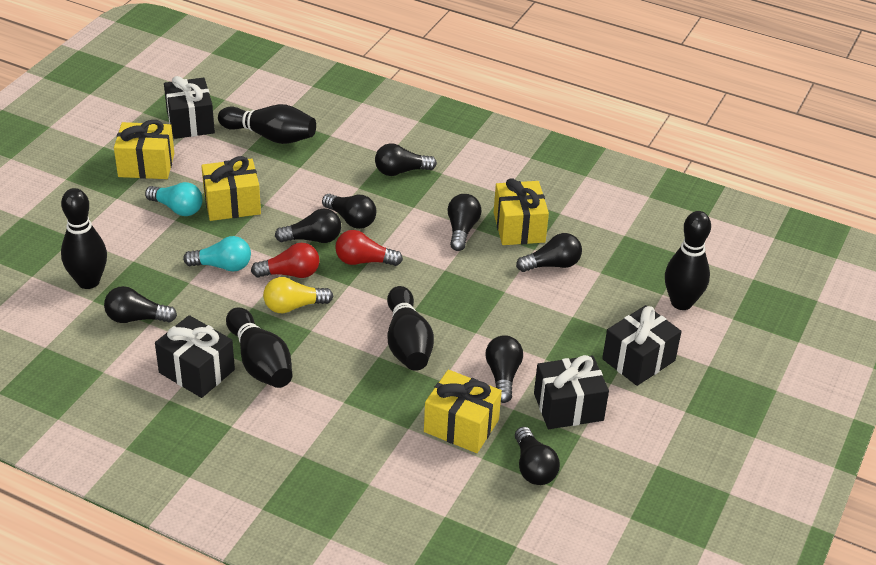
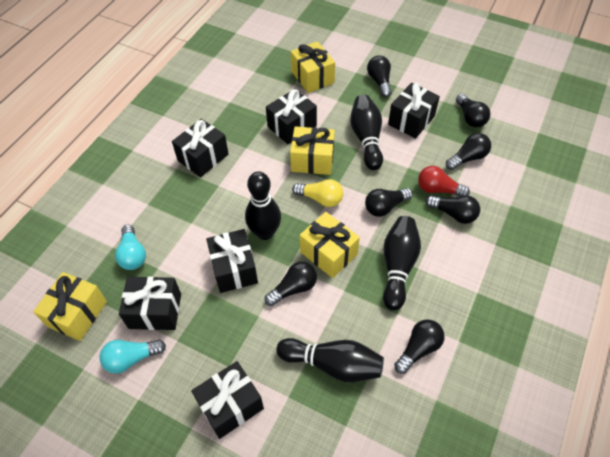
black bowling pin: 5 -> 4
black gift: 4 -> 6
black light bulb: 8 -> 7
red light bulb: 2 -> 1

